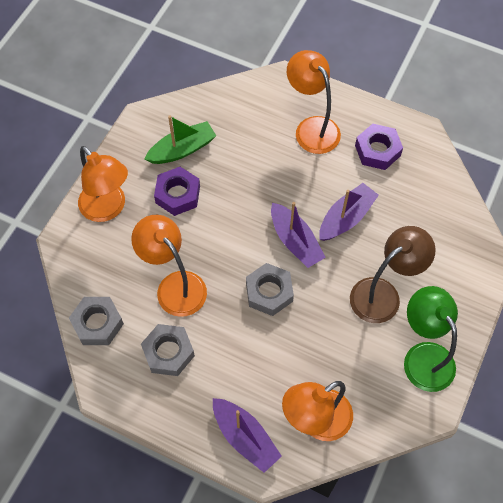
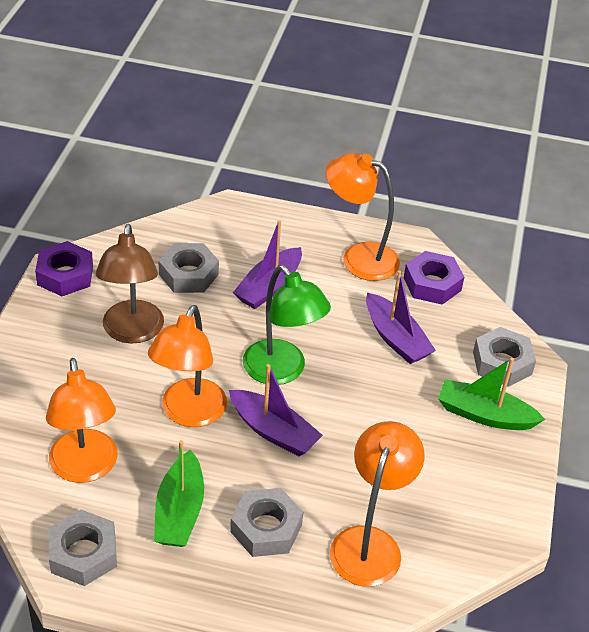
green boat: 1 -> 2
grey nut: 3 -> 4

